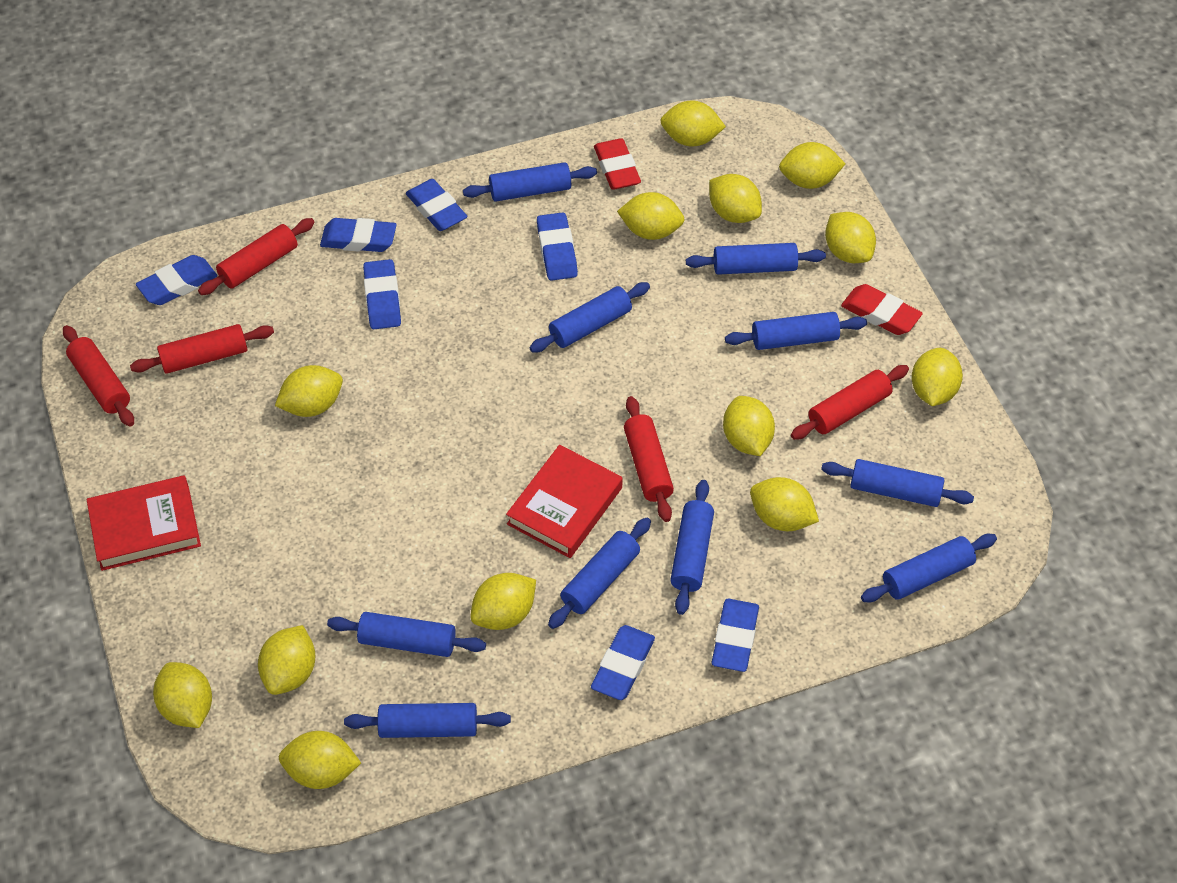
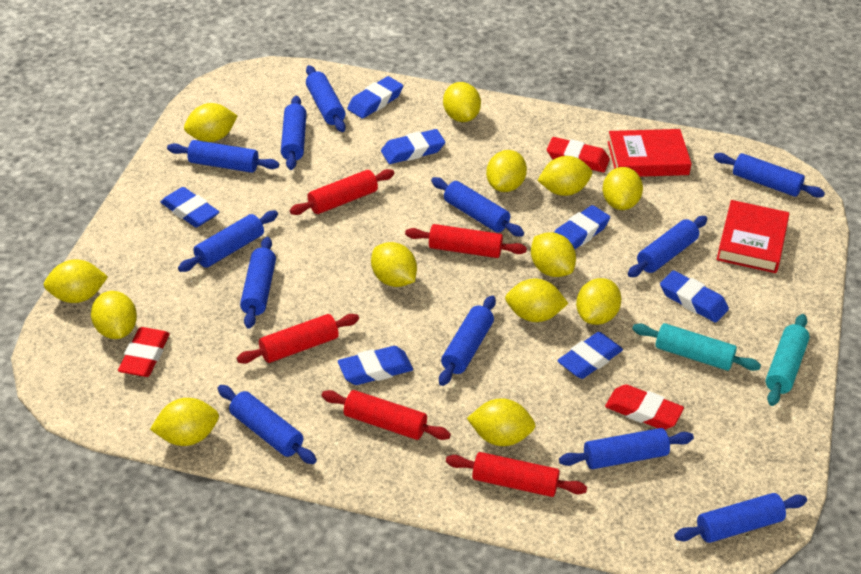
blue rolling pin: 10 -> 12
red eraser: 2 -> 3
turquoise rolling pin: 0 -> 2

